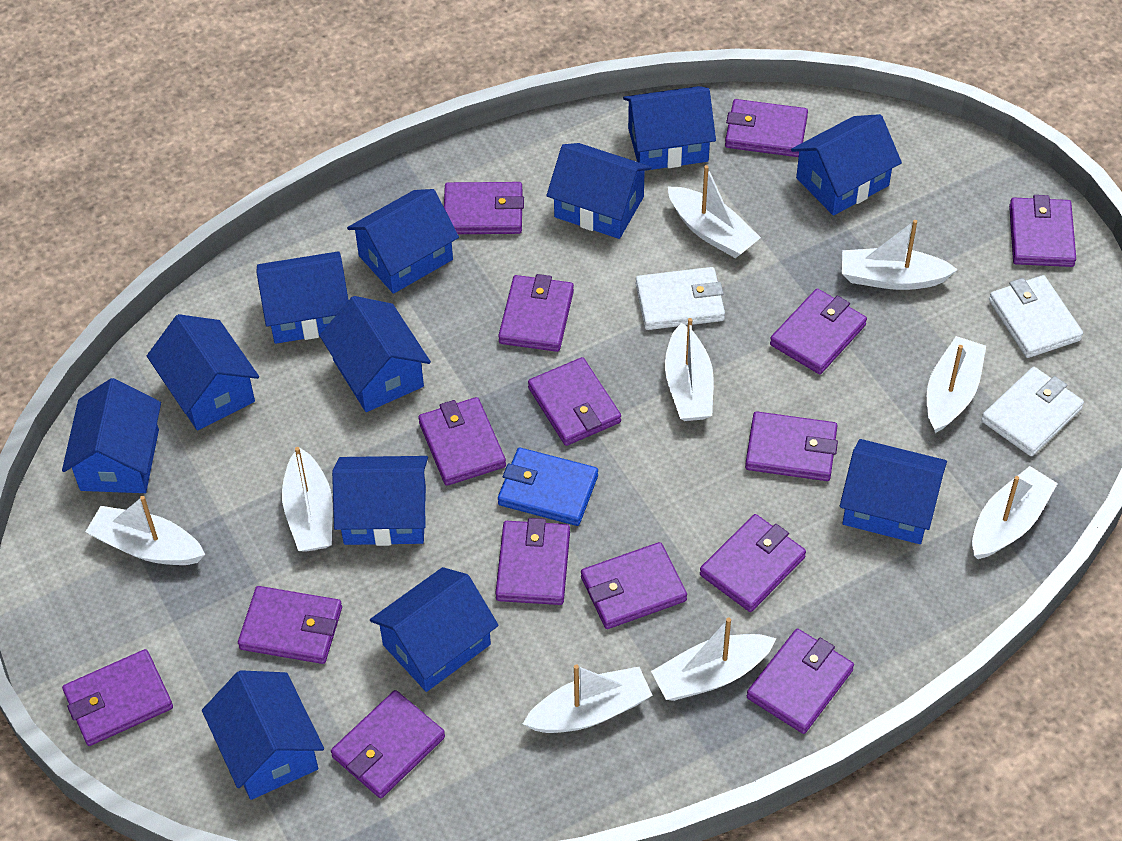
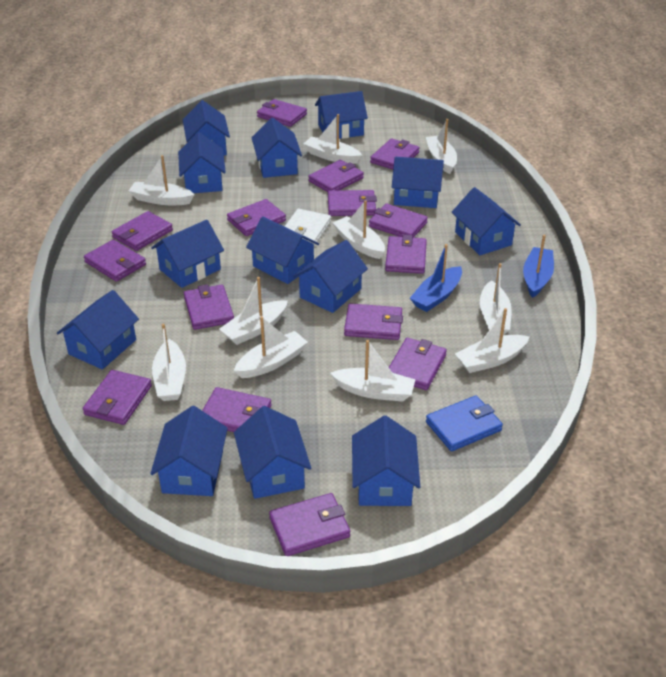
blue boat: 0 -> 2
blue house: 12 -> 13
white boat: 9 -> 10
white wallet: 3 -> 1

